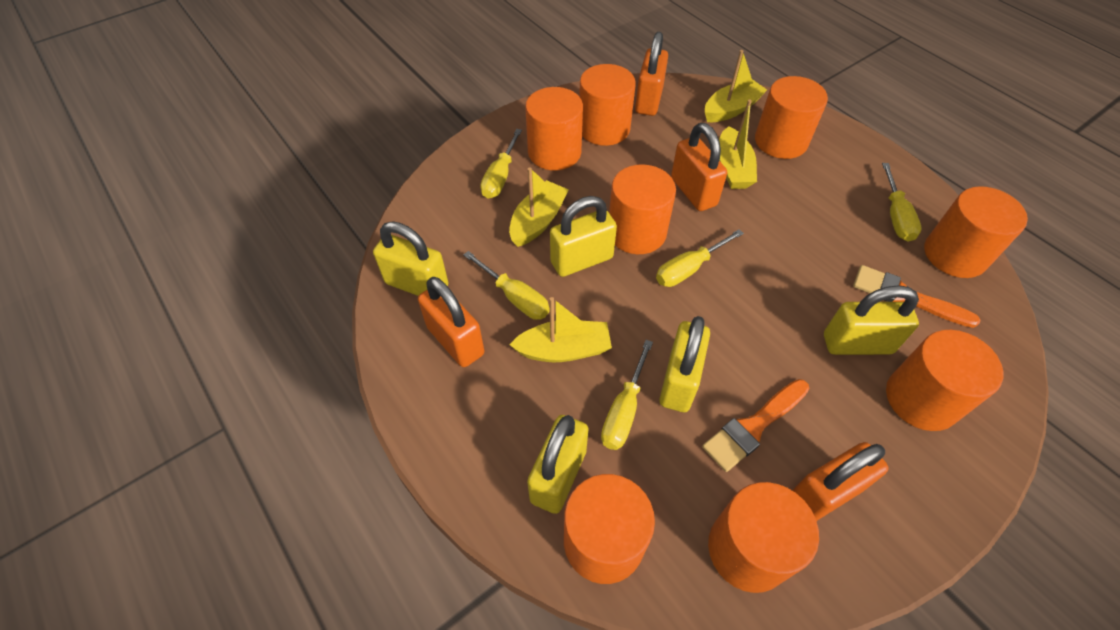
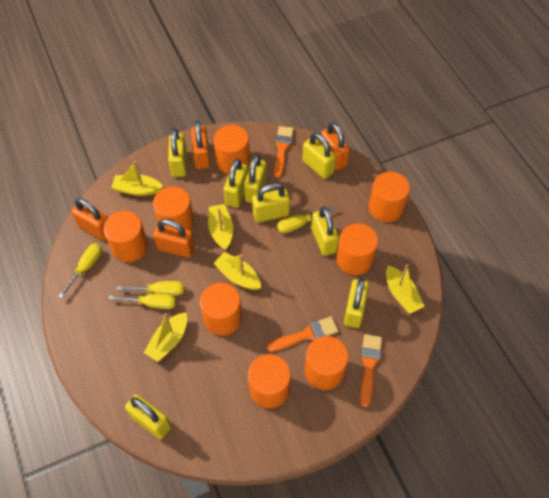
orange brush: 2 -> 3
yellow boat: 4 -> 5
yellow padlock: 5 -> 8
yellow screwdriver: 5 -> 4

